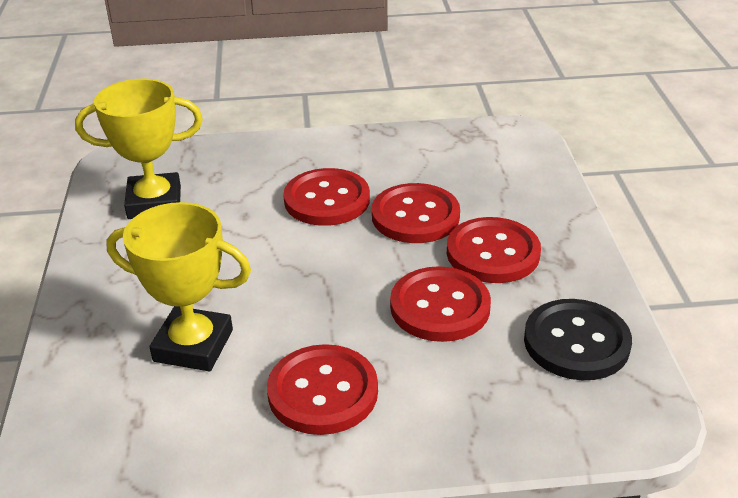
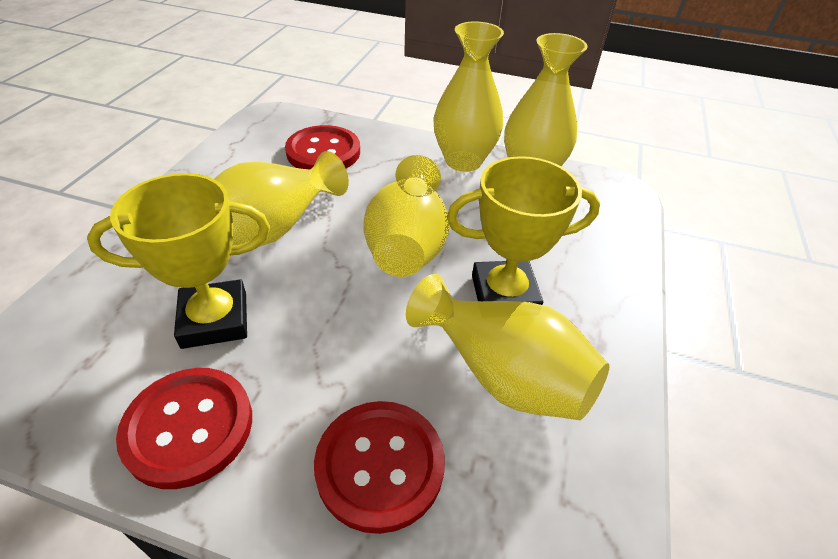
black button: 1 -> 0
red button: 5 -> 3
yellow vase: 0 -> 5

